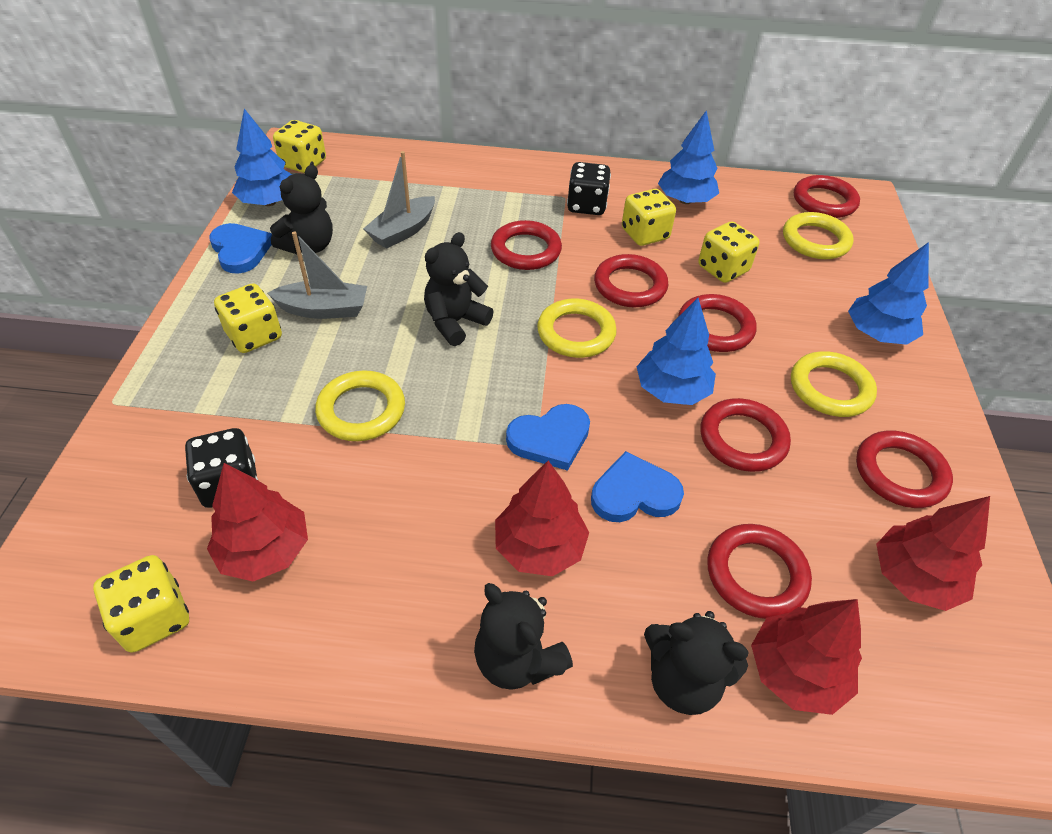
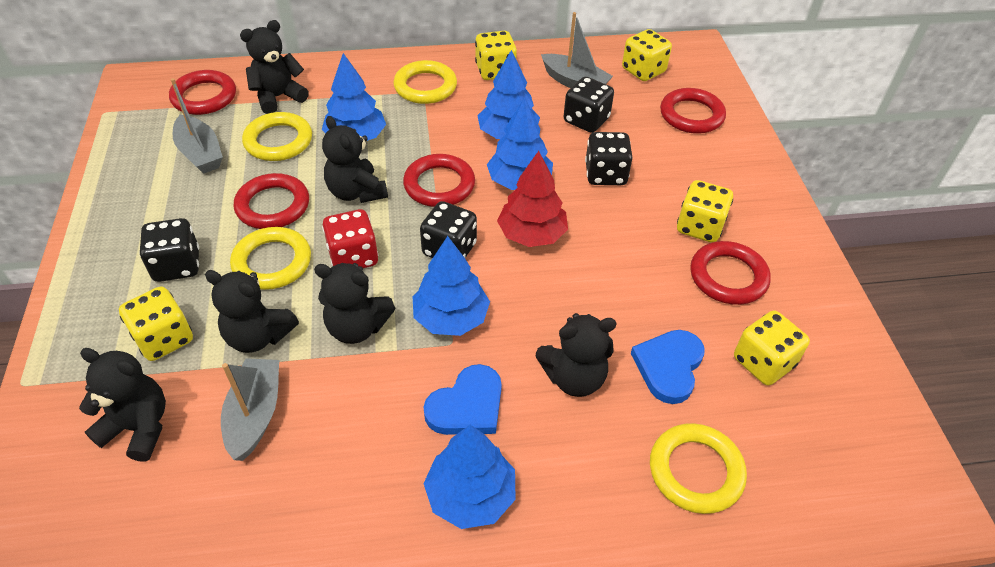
black dice: 2 -> 4
black teddy bear: 4 -> 6
blue heart: 3 -> 2
blue tree: 4 -> 5
grey boat: 2 -> 3
red dice: 0 -> 1
red ring: 7 -> 5
red tree: 4 -> 1

